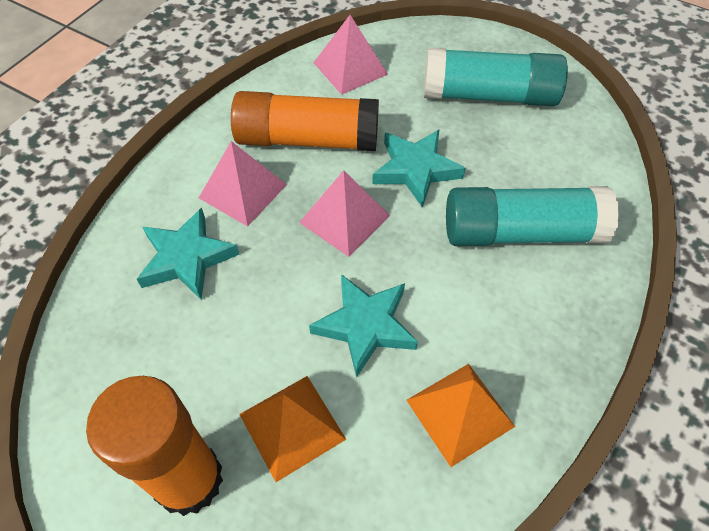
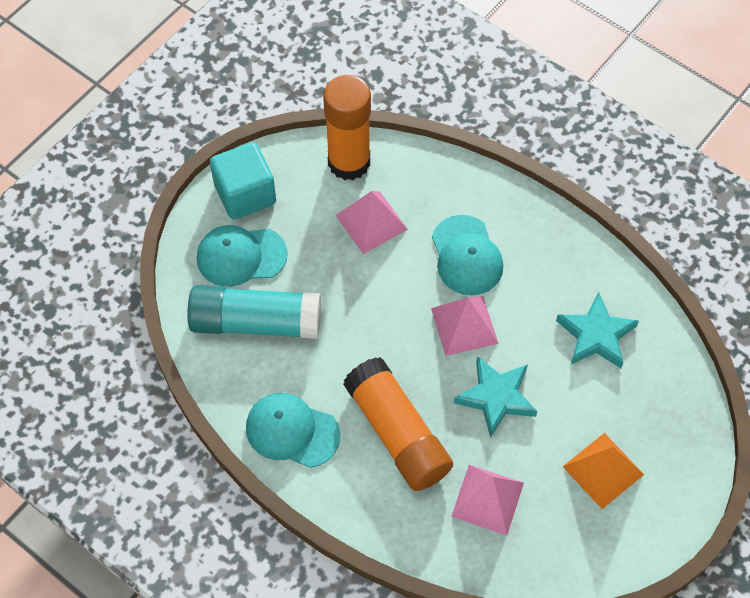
orange pyramid: 2 -> 1
turquoise cap: 0 -> 3
turquoise cube: 0 -> 1
turquoise glue stick: 2 -> 1
turquoise star: 3 -> 2

